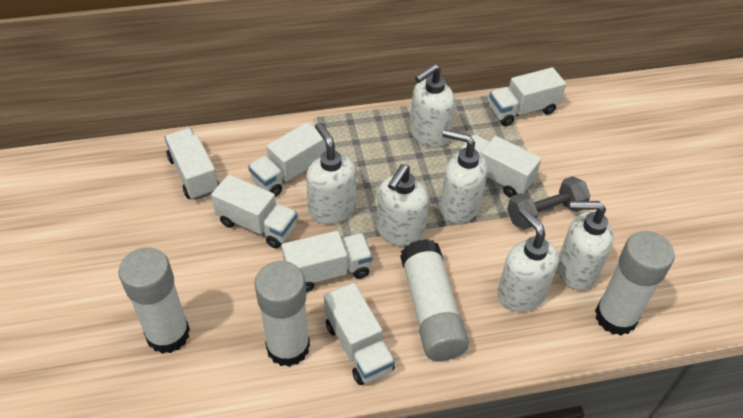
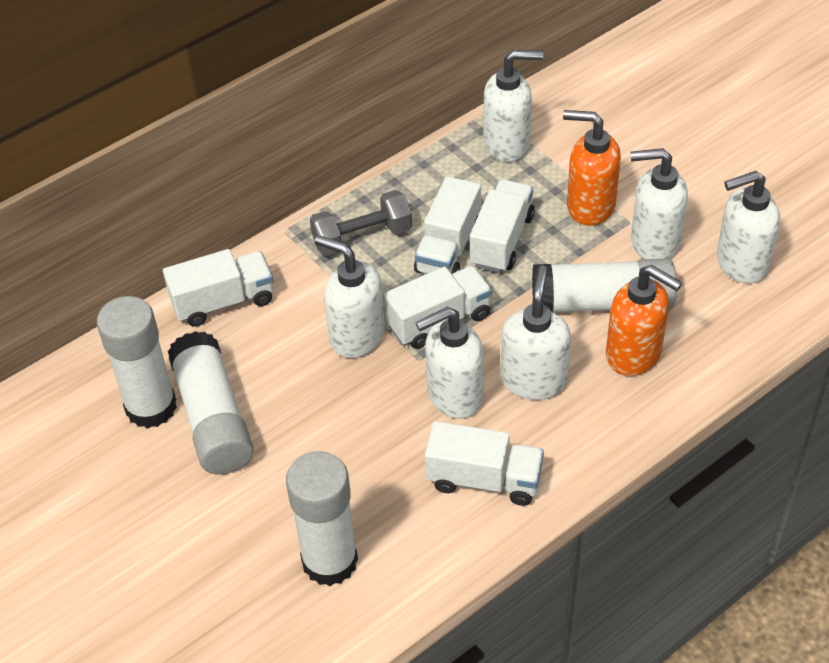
orange soap dispenser: 0 -> 2
white truck: 7 -> 5

